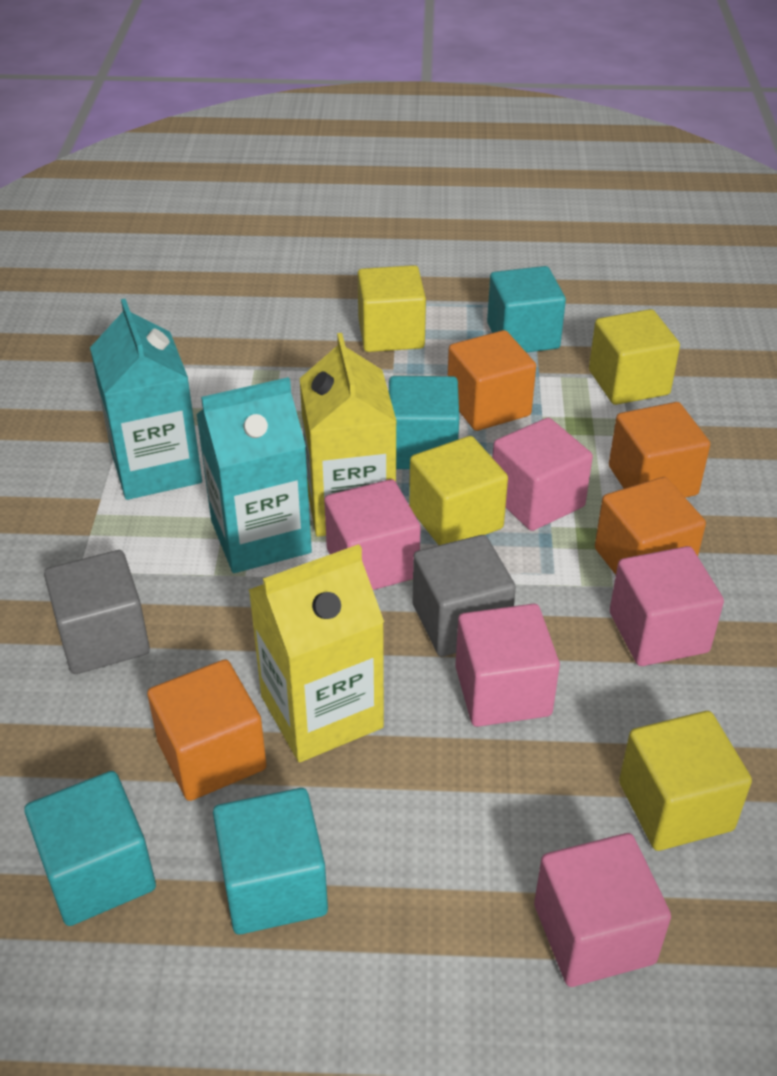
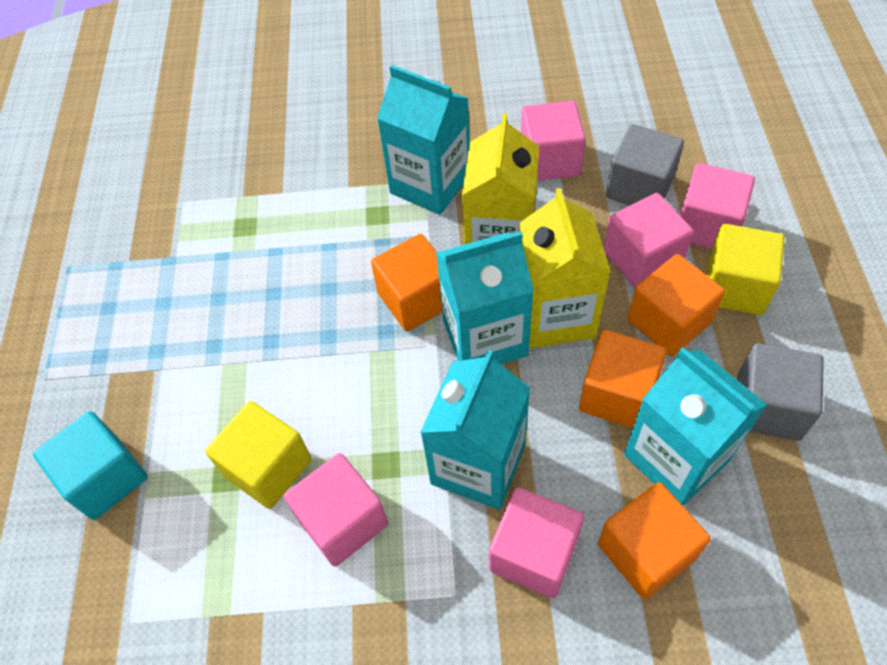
turquoise carton: 2 -> 4
turquoise cube: 4 -> 1
yellow cube: 4 -> 2

